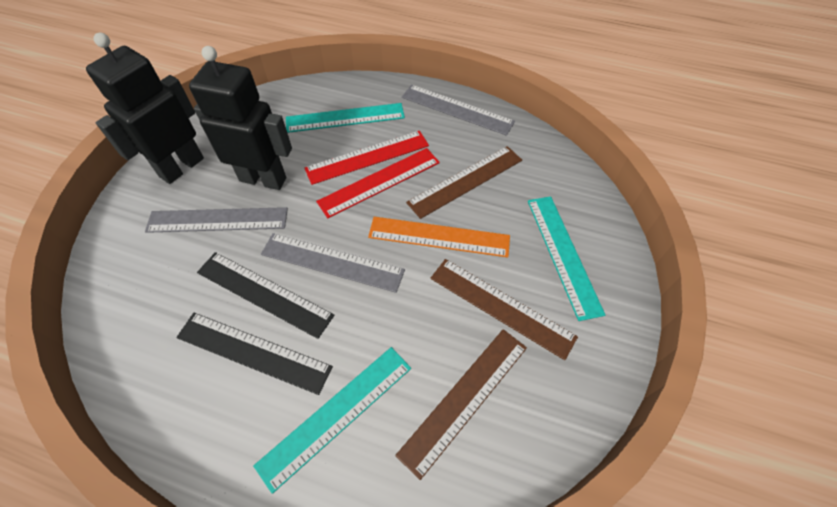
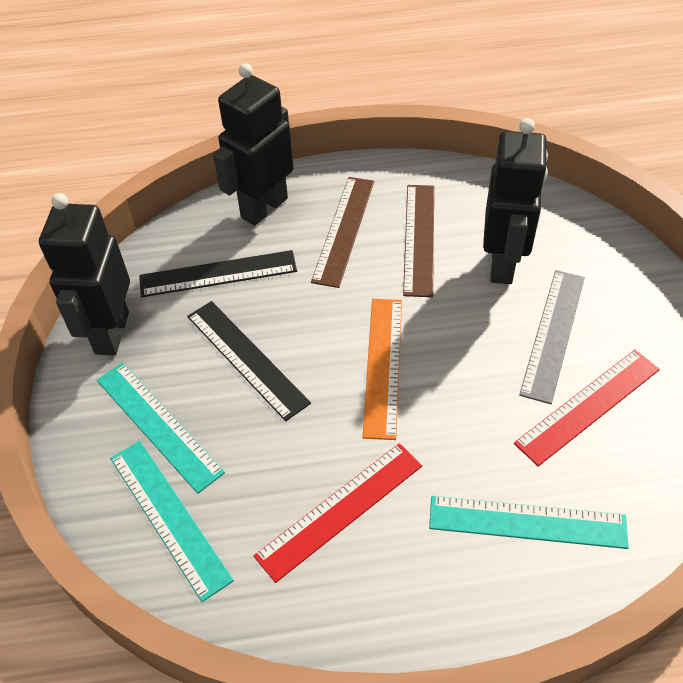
black robot: 2 -> 3
brown ruler: 3 -> 2
grey ruler: 3 -> 1

